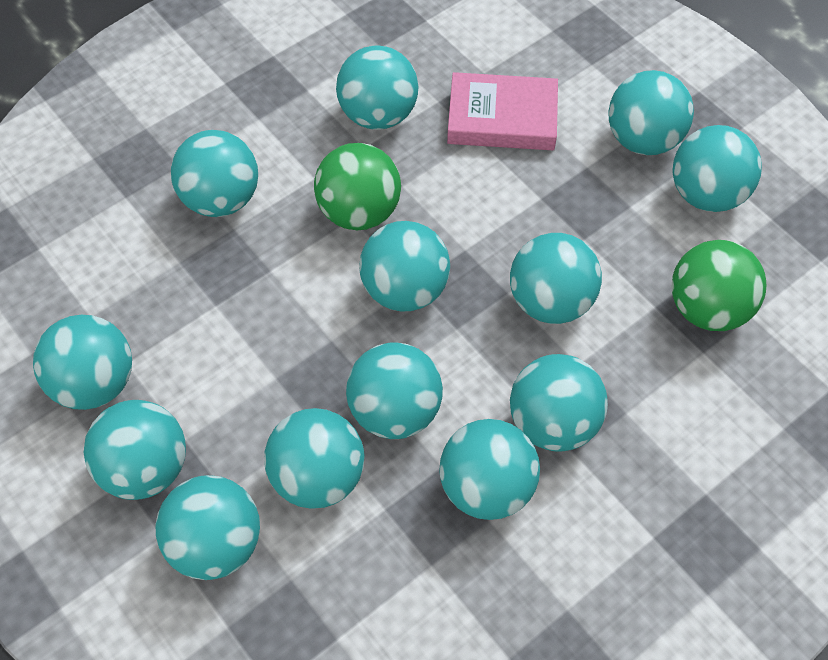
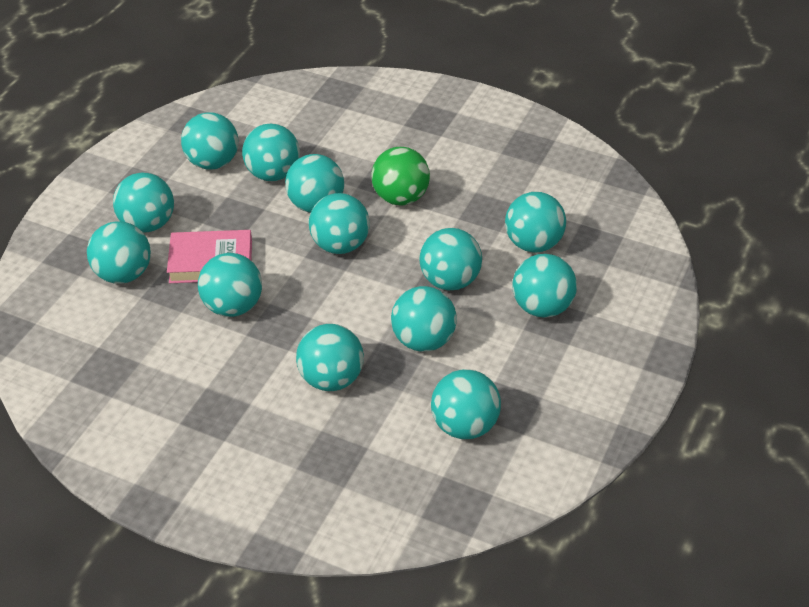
green ball: 2 -> 1

